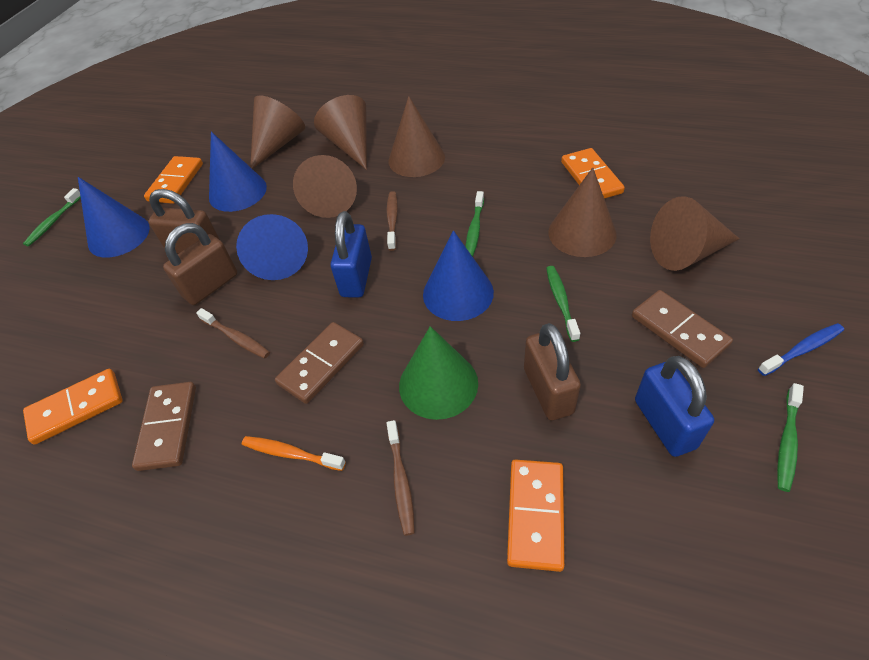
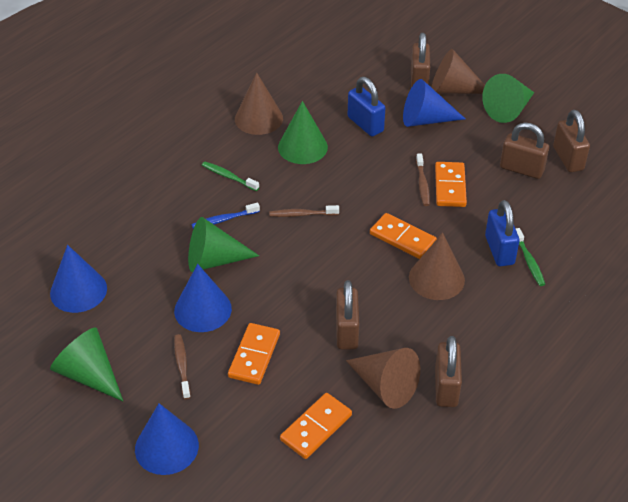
brown cone: 6 -> 4
brown domino: 3 -> 0
brown padlock: 3 -> 5
green cone: 1 -> 4
green toothbrush: 4 -> 2
orange toothbrush: 1 -> 0

